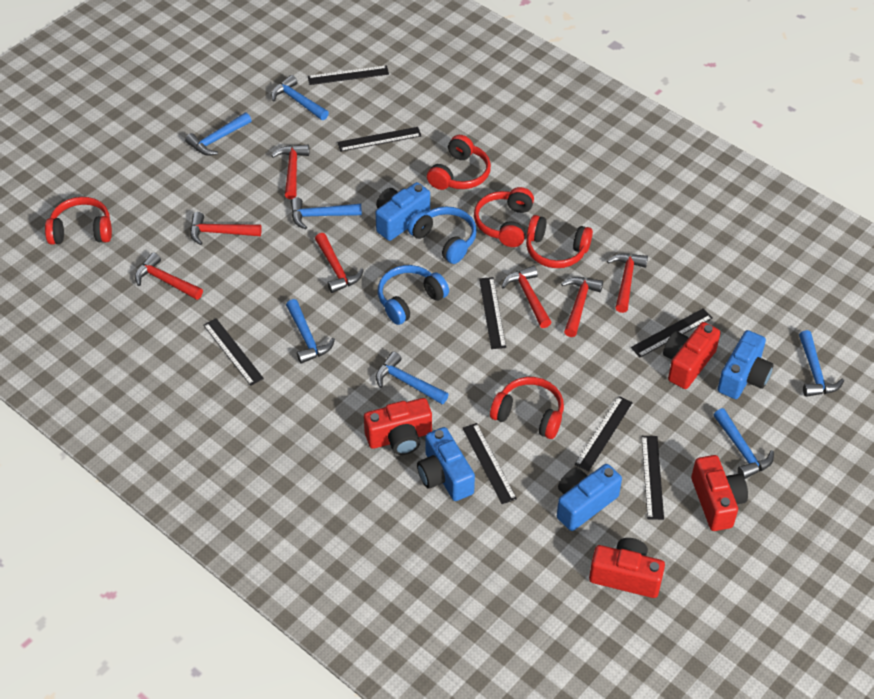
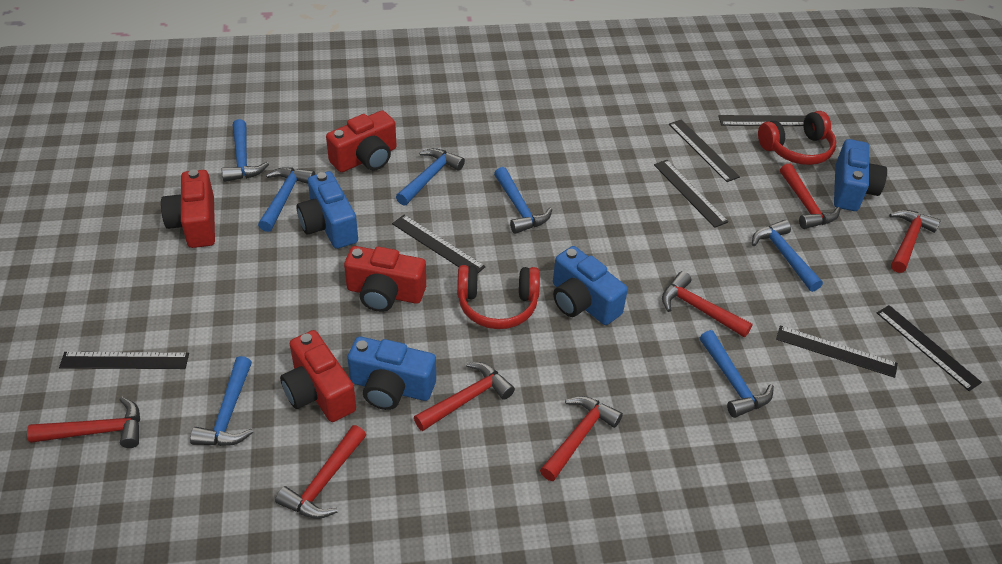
black ruler: 8 -> 7
blue headphones: 2 -> 0
red headphones: 5 -> 2

